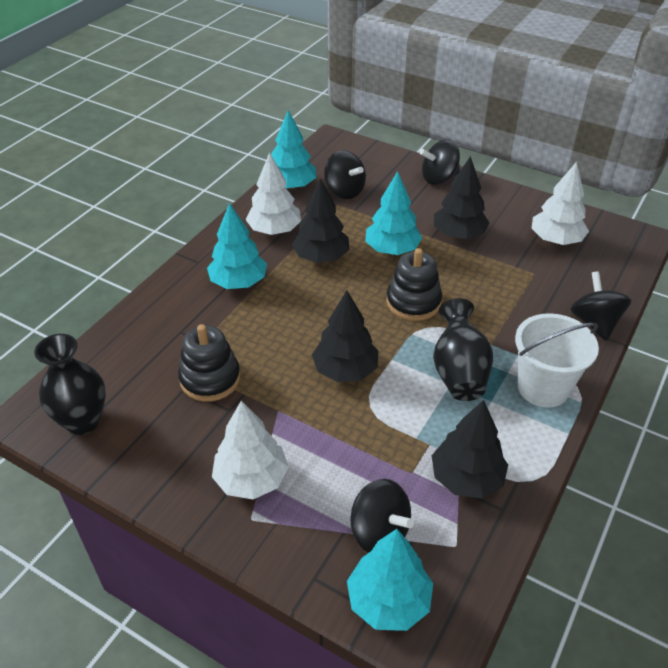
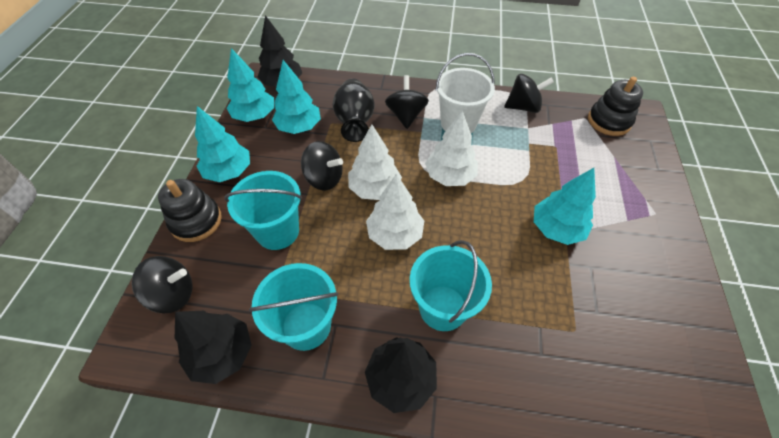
black tree: 4 -> 3
black vase: 2 -> 1
turquoise bucket: 0 -> 3

